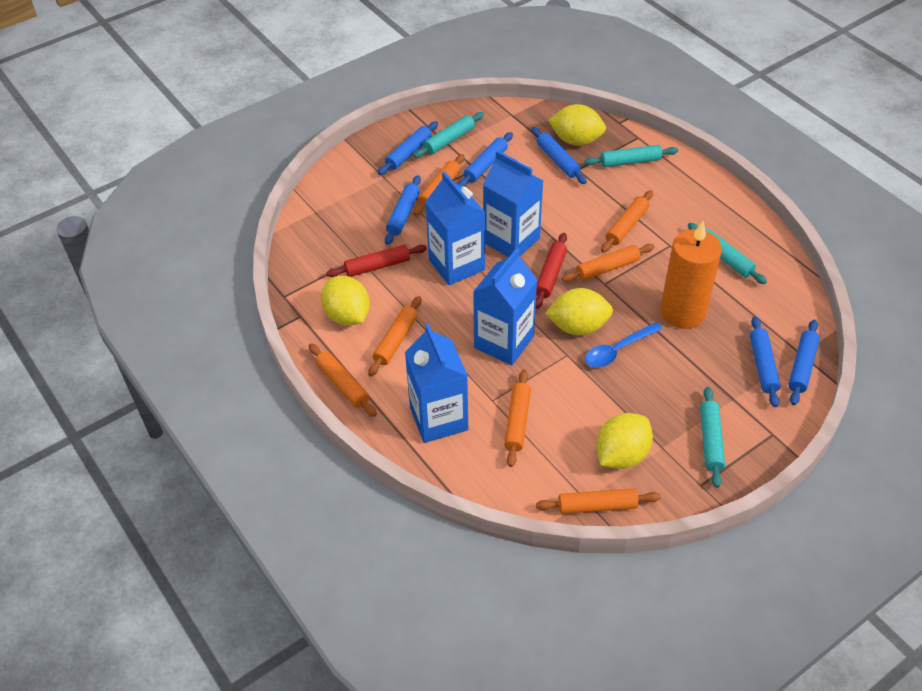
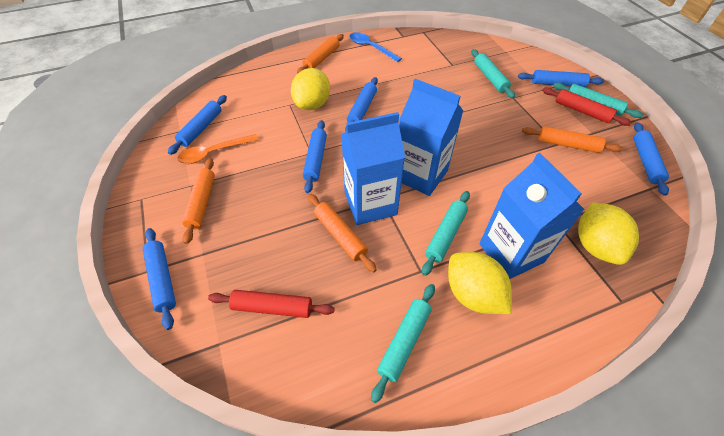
blue carton: 4 -> 3
orange candle: 1 -> 0
orange rolling pin: 7 -> 4
orange spoon: 0 -> 1
yellow lemon: 4 -> 3

